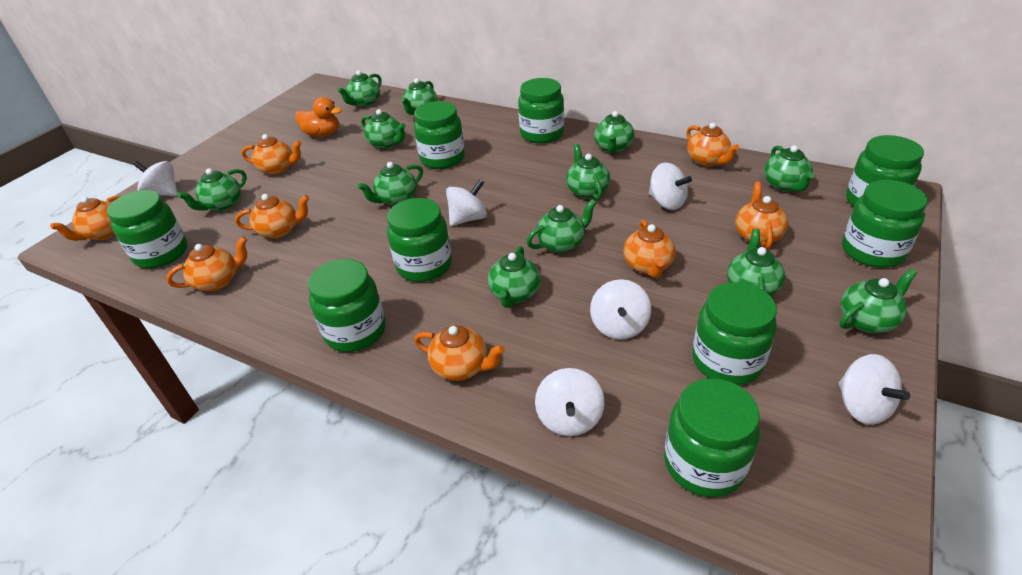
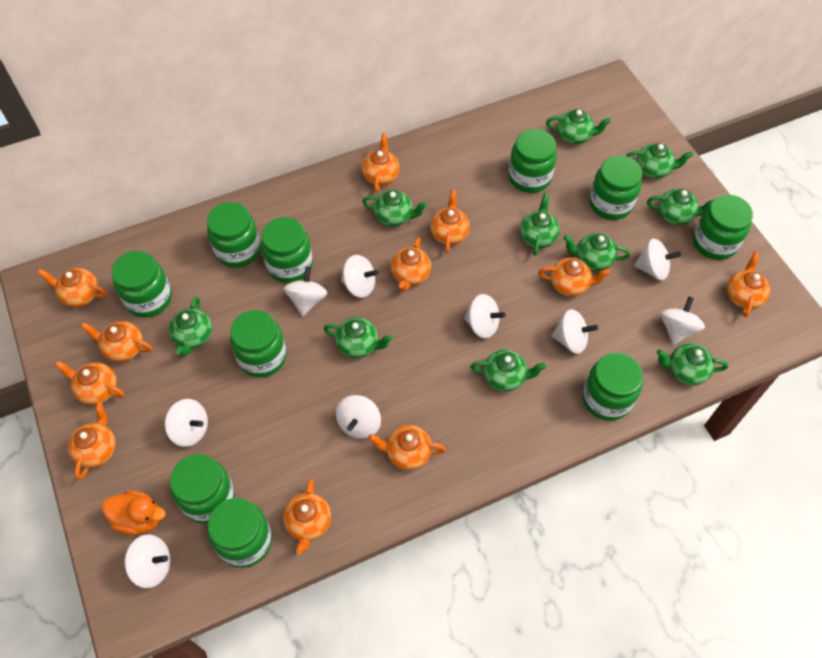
green jar: 9 -> 10
green teapot: 12 -> 10
orange teapot: 8 -> 11
white spinning top: 6 -> 9

